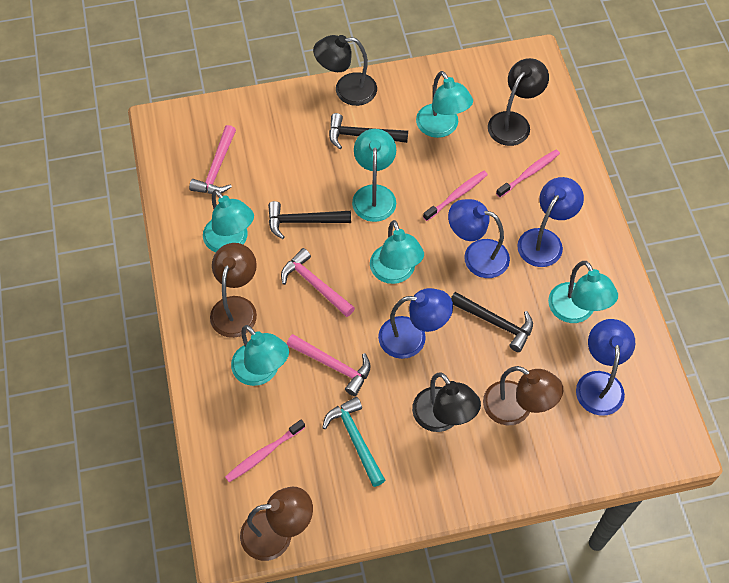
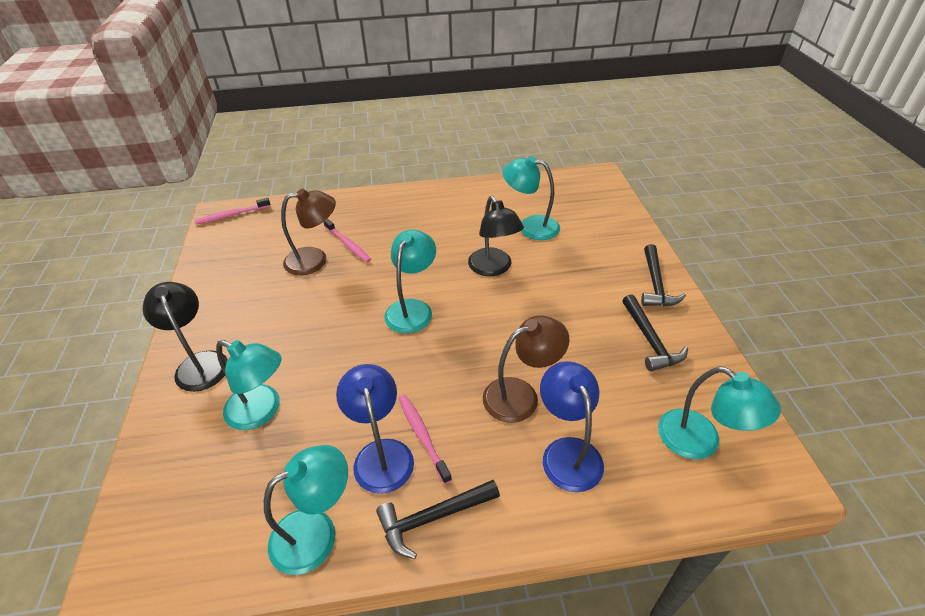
black lamp: 3 -> 2
blue lamp: 4 -> 2
brown lamp: 3 -> 2
pink hammer: 3 -> 0
turquoise hammer: 1 -> 0
turquoise lamp: 6 -> 5

